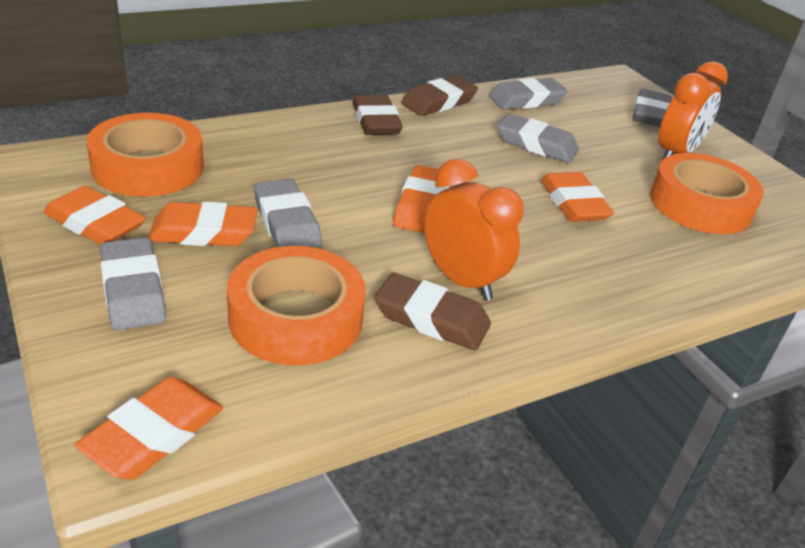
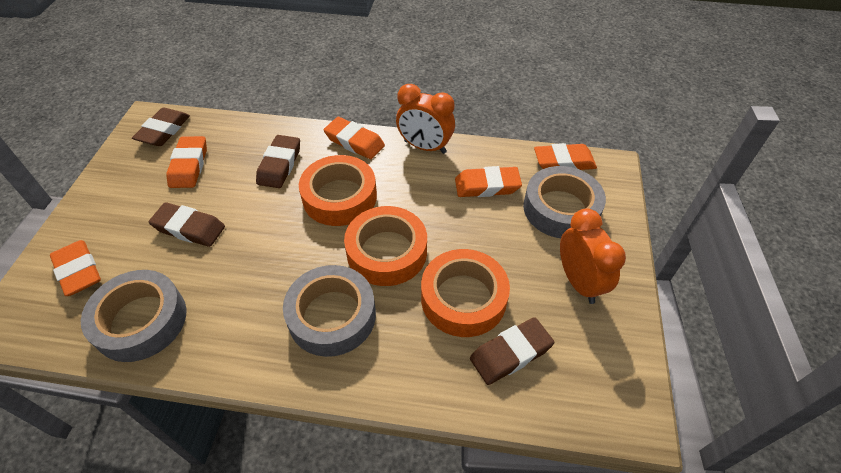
brown eraser: 3 -> 4
grey eraser: 5 -> 0
grey tape: 0 -> 3

